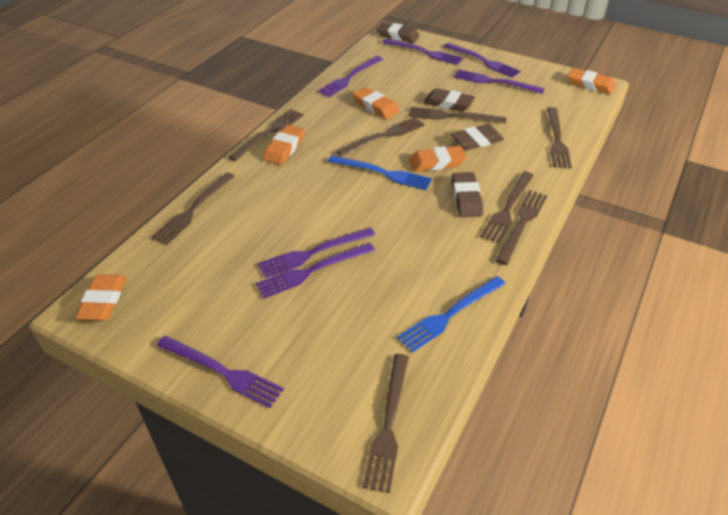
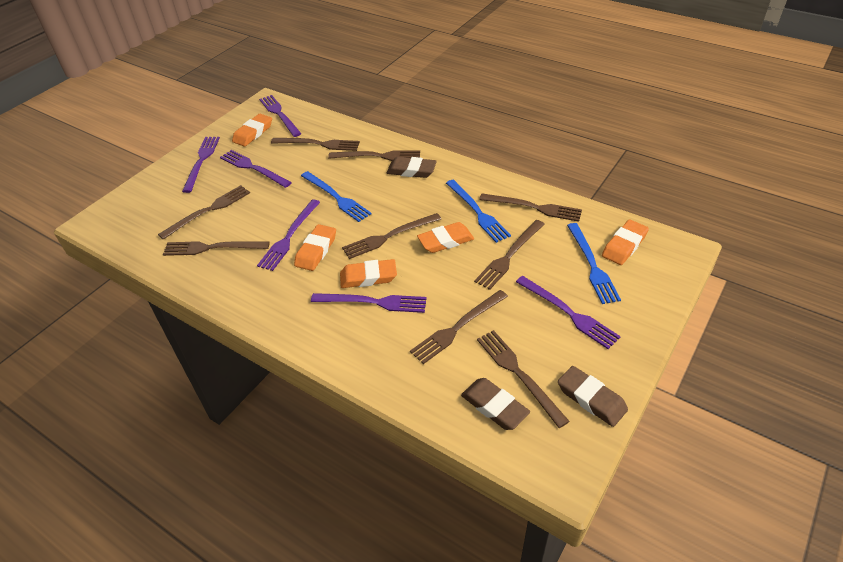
blue fork: 2 -> 3
brown eraser: 4 -> 3
brown fork: 8 -> 9
purple fork: 7 -> 6

